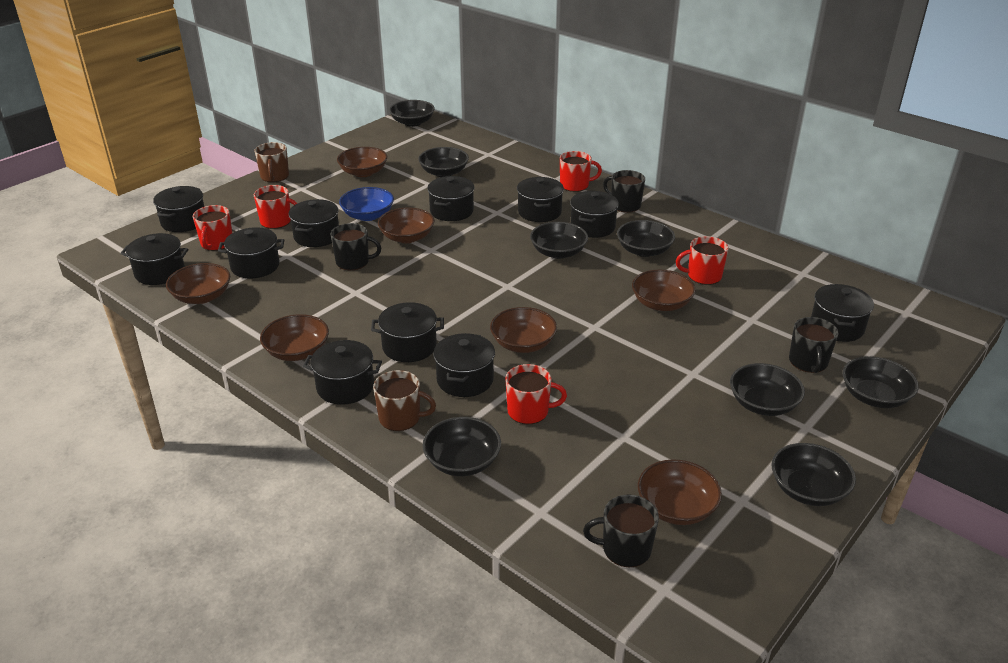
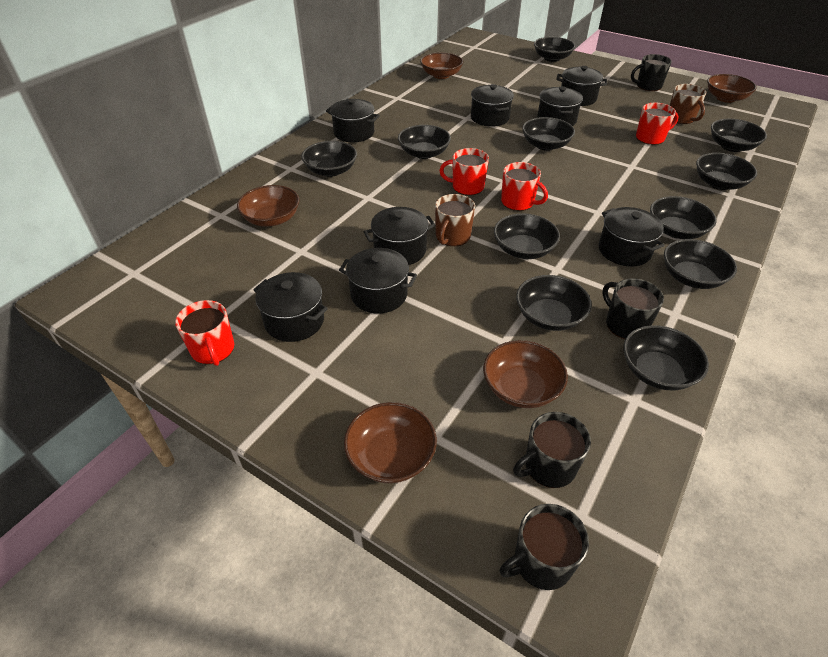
black bowl: 8 -> 11
black pot: 11 -> 8
blue bowl: 1 -> 0
brown bowl: 7 -> 5
red mug: 5 -> 4

